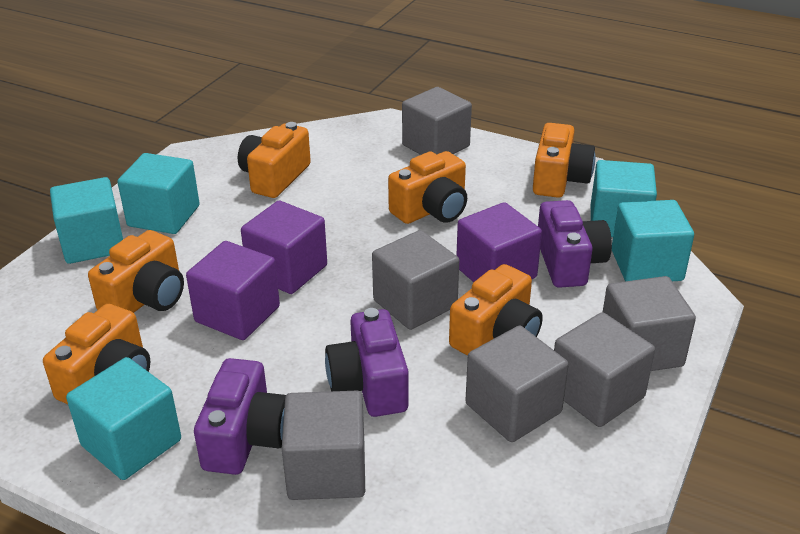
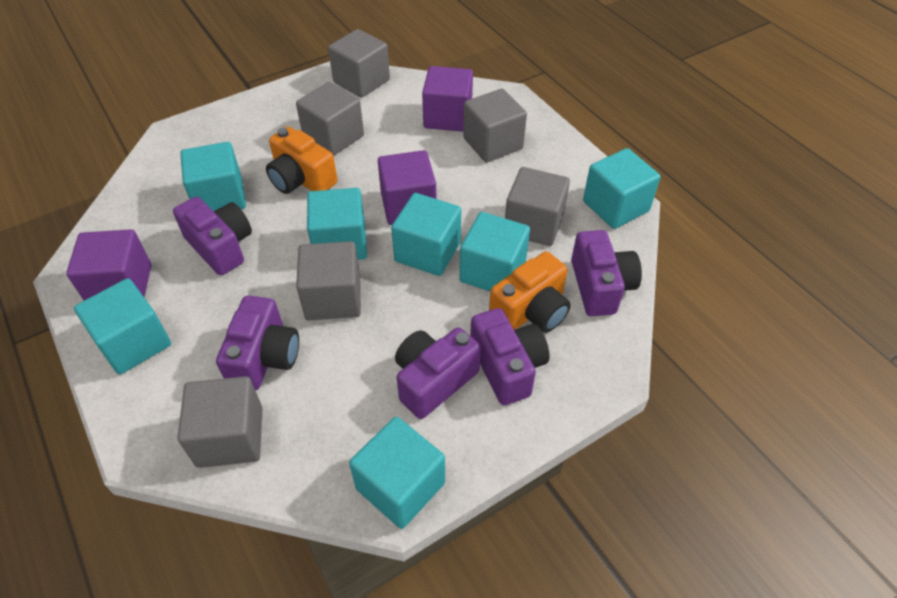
orange camera: 6 -> 2
purple camera: 3 -> 5
turquoise cube: 5 -> 7

